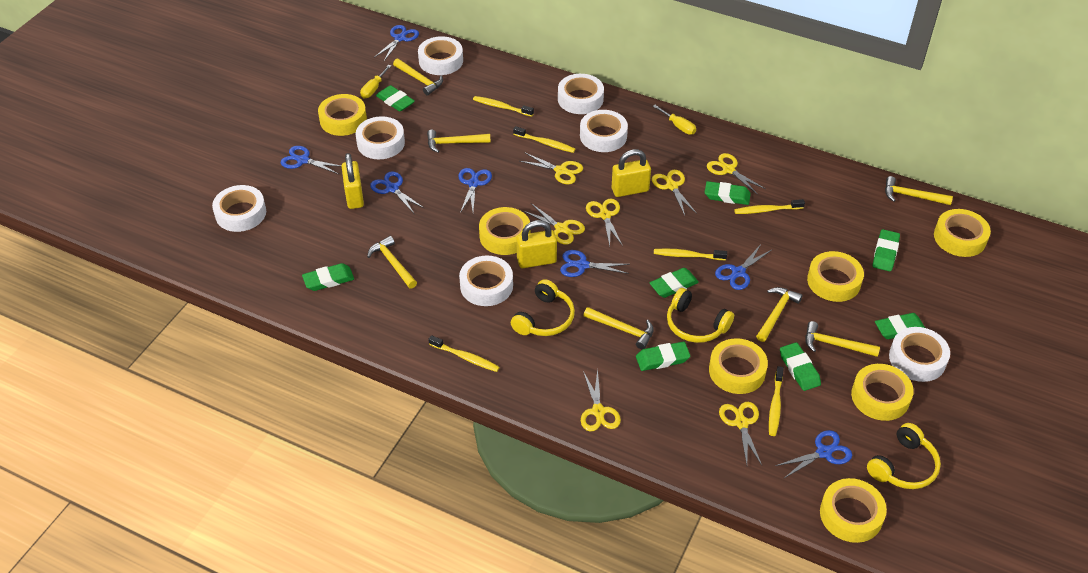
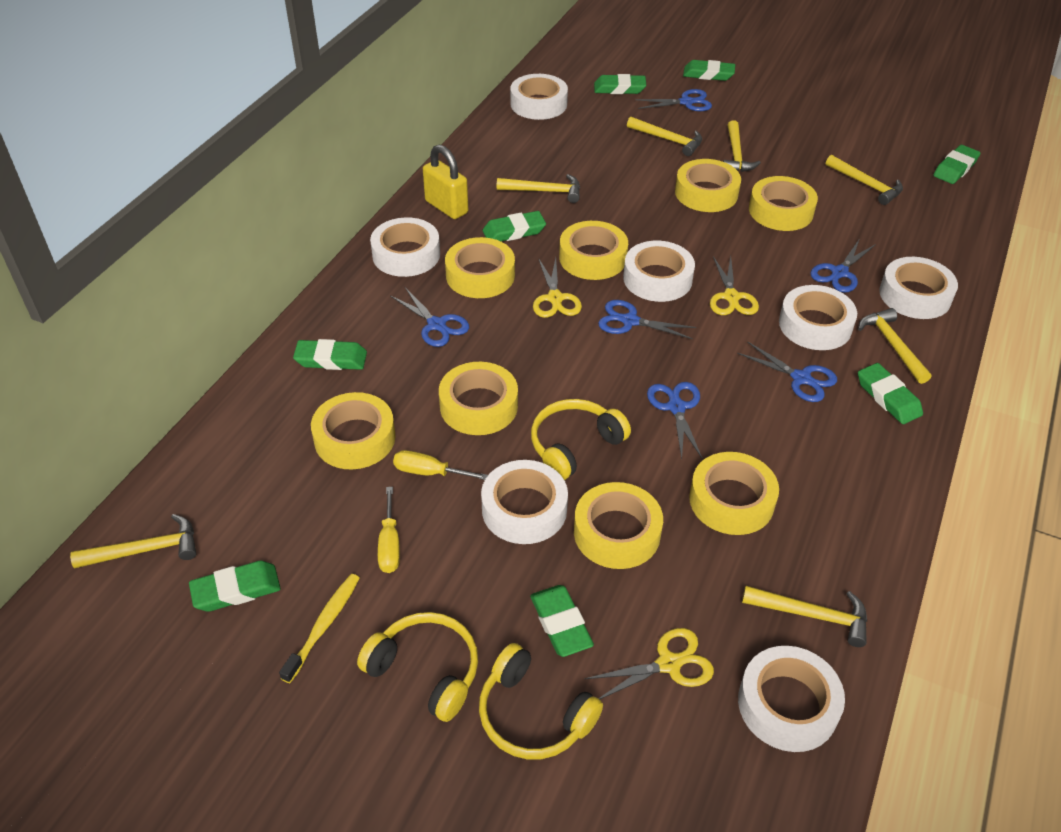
blue scissors: 7 -> 6
yellow padlock: 3 -> 1
yellow scissors: 7 -> 3
yellow tape: 7 -> 8
yellow toothbrush: 6 -> 1

